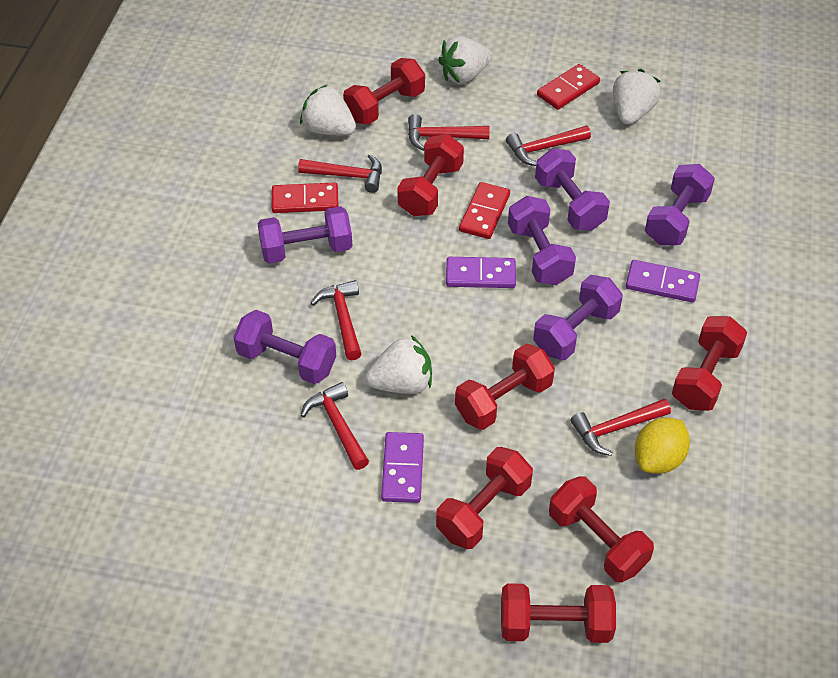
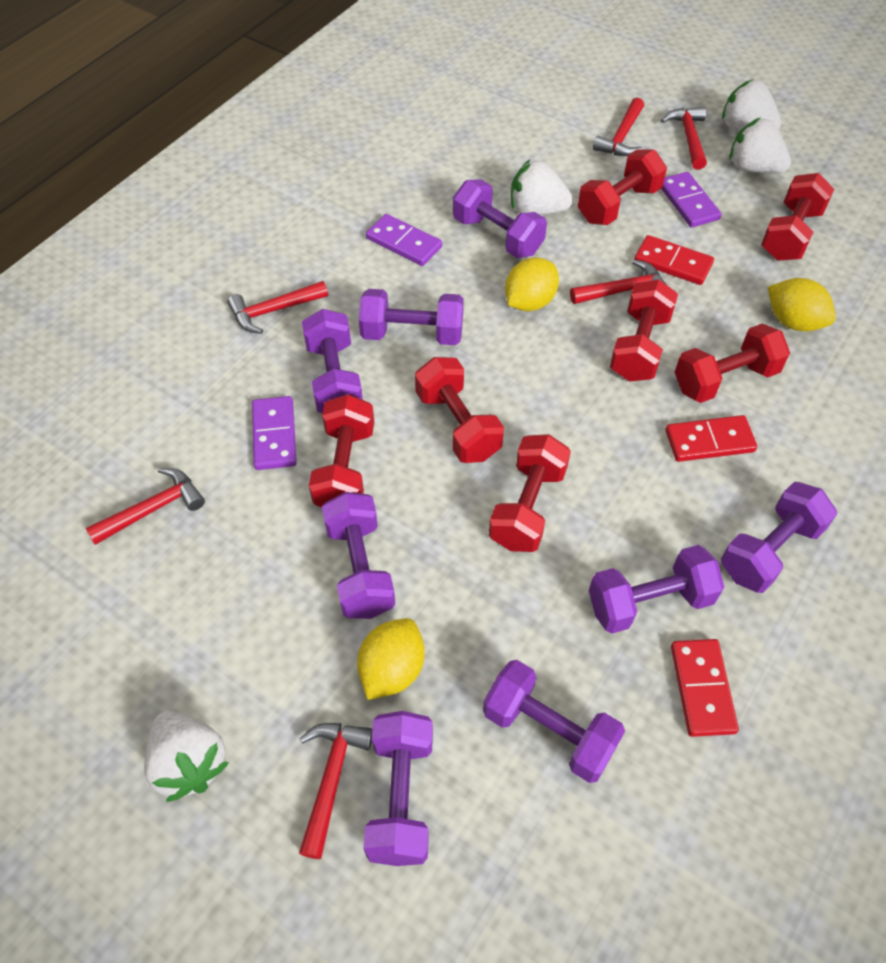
purple dumbbell: 6 -> 8
yellow lemon: 1 -> 3

